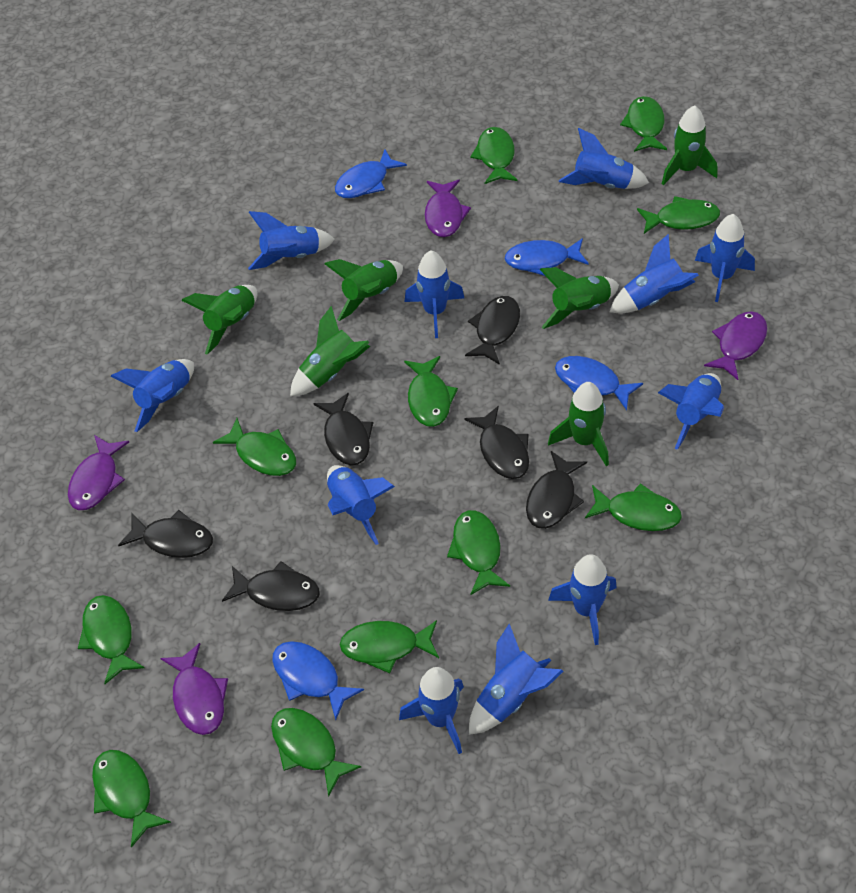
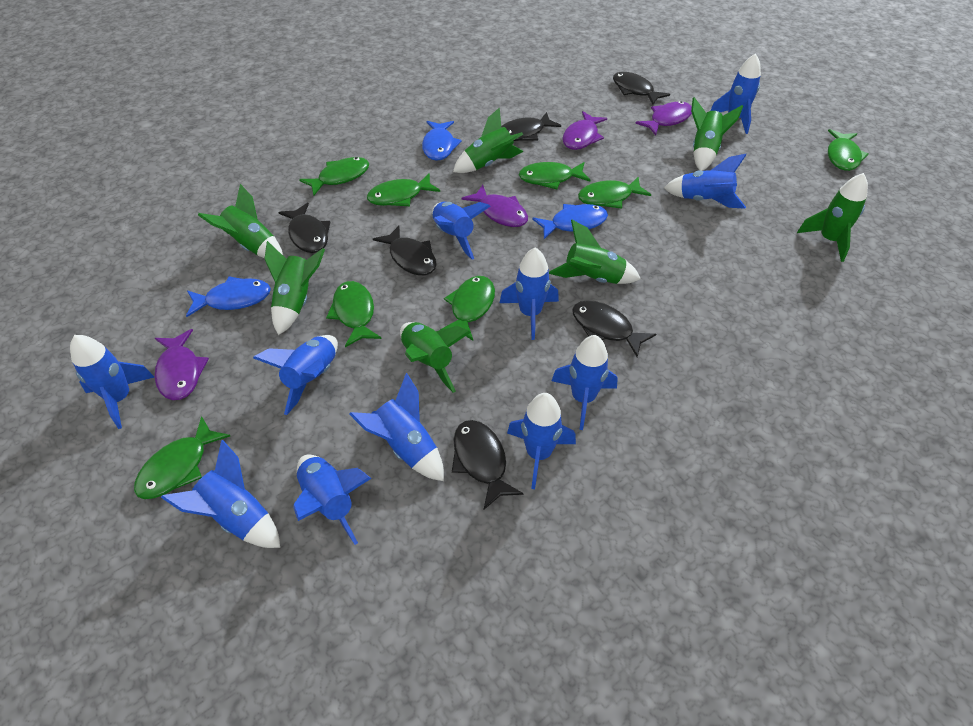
blue fish: 4 -> 3
green fish: 11 -> 8
green rocket: 6 -> 7

